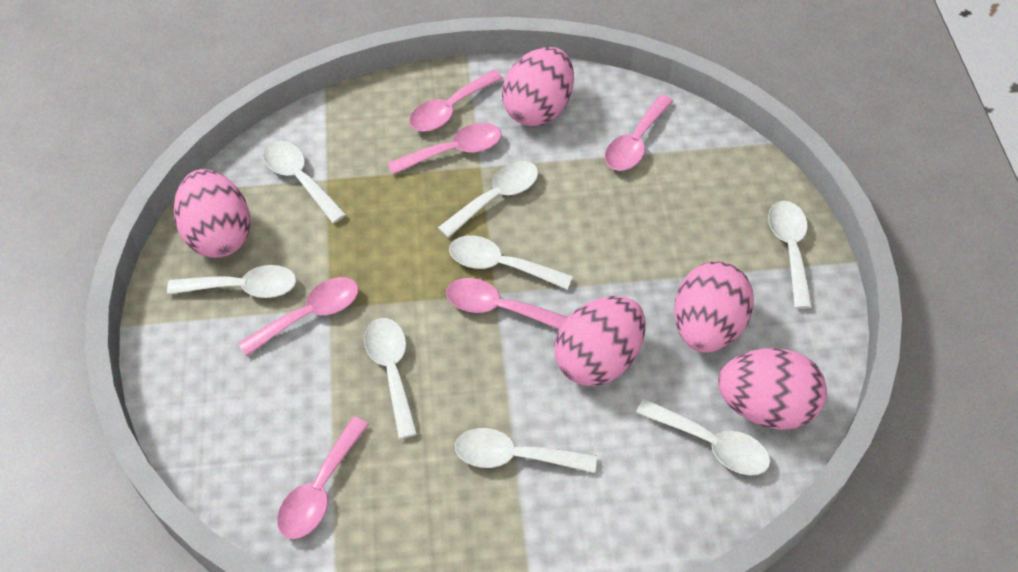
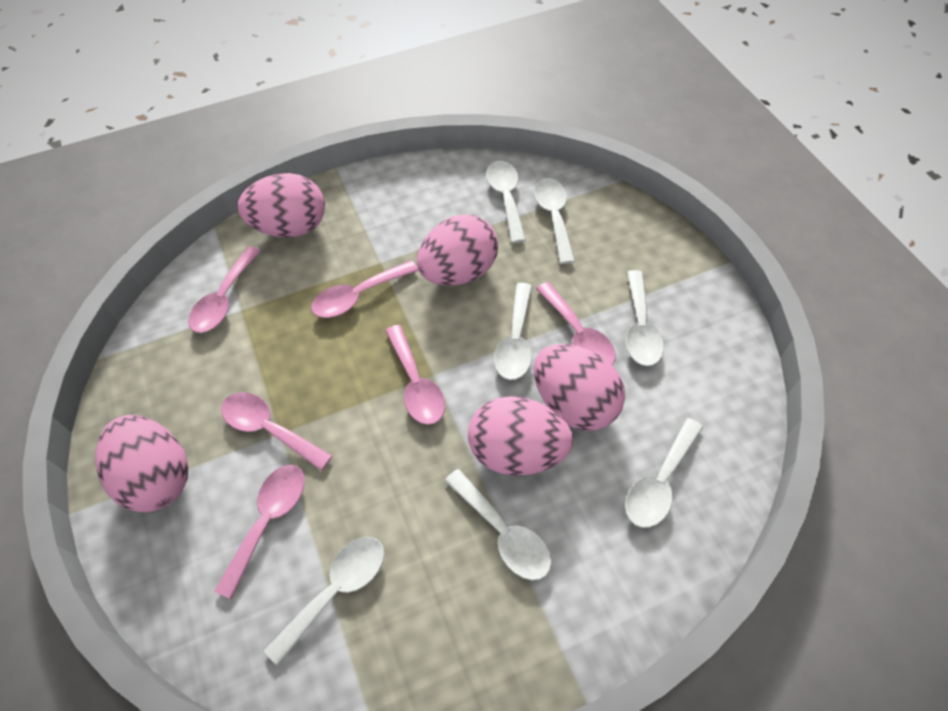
white spoon: 8 -> 7

